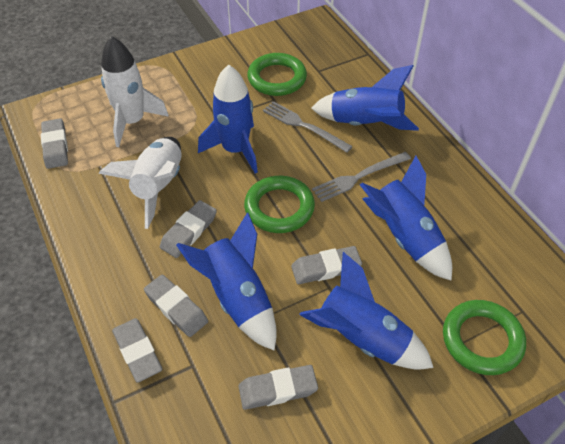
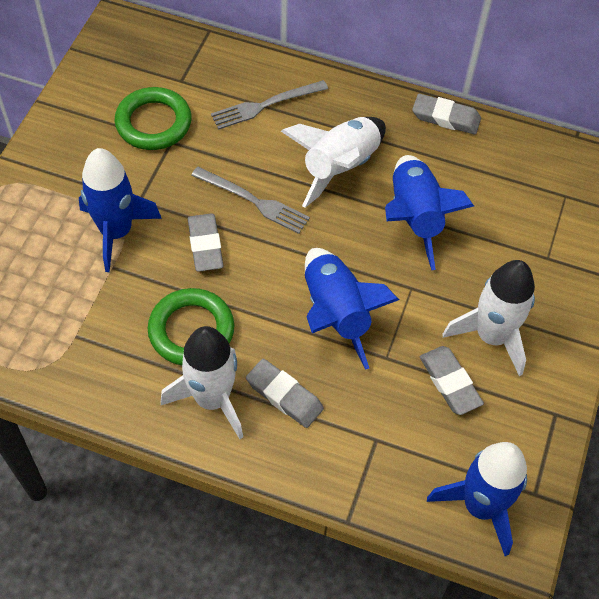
blue rocket: 5 -> 4
green ring: 3 -> 2
grey eraser: 6 -> 4
white rocket: 2 -> 3

